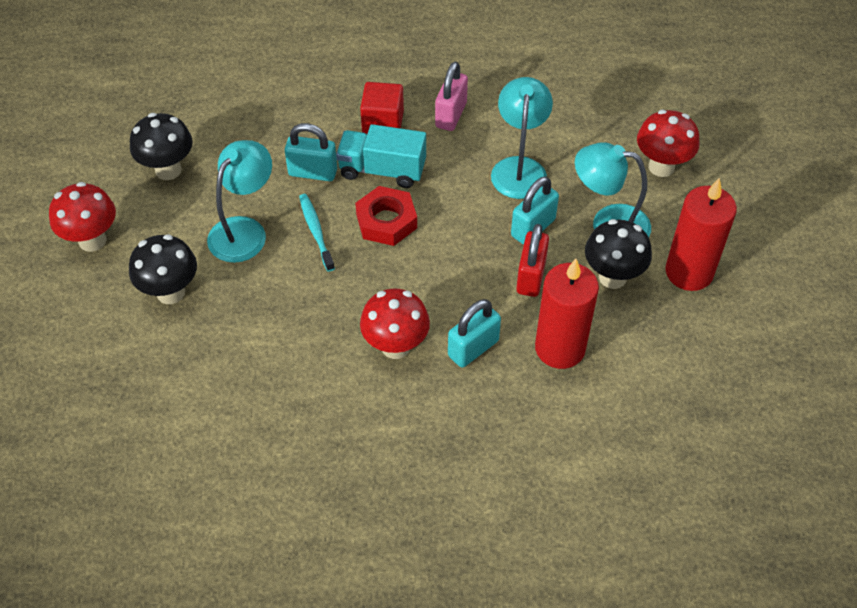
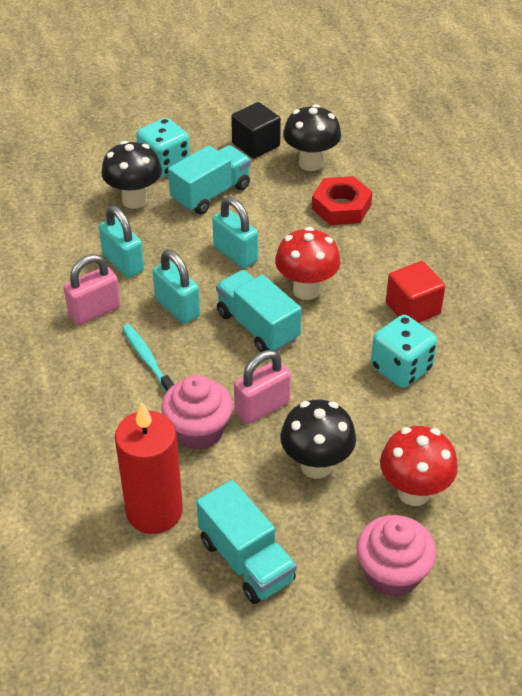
black cube: 0 -> 1
pink cupcake: 0 -> 2
pink padlock: 1 -> 2
red candle: 2 -> 1
red mushroom: 3 -> 2
red padlock: 1 -> 0
turquoise dice: 0 -> 2
turquoise lamp: 3 -> 0
turquoise truck: 1 -> 3

